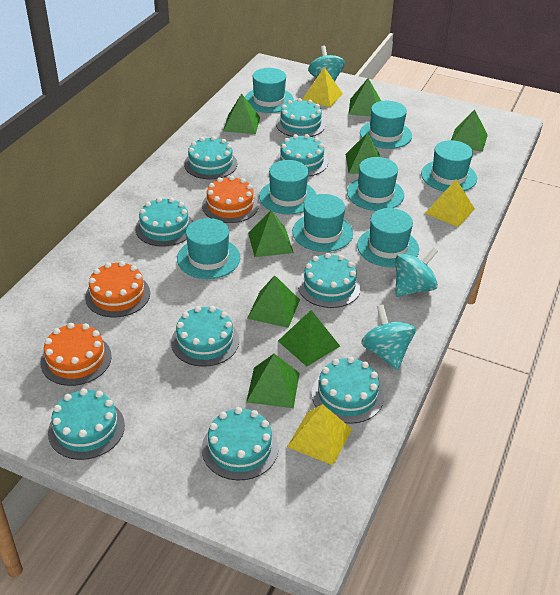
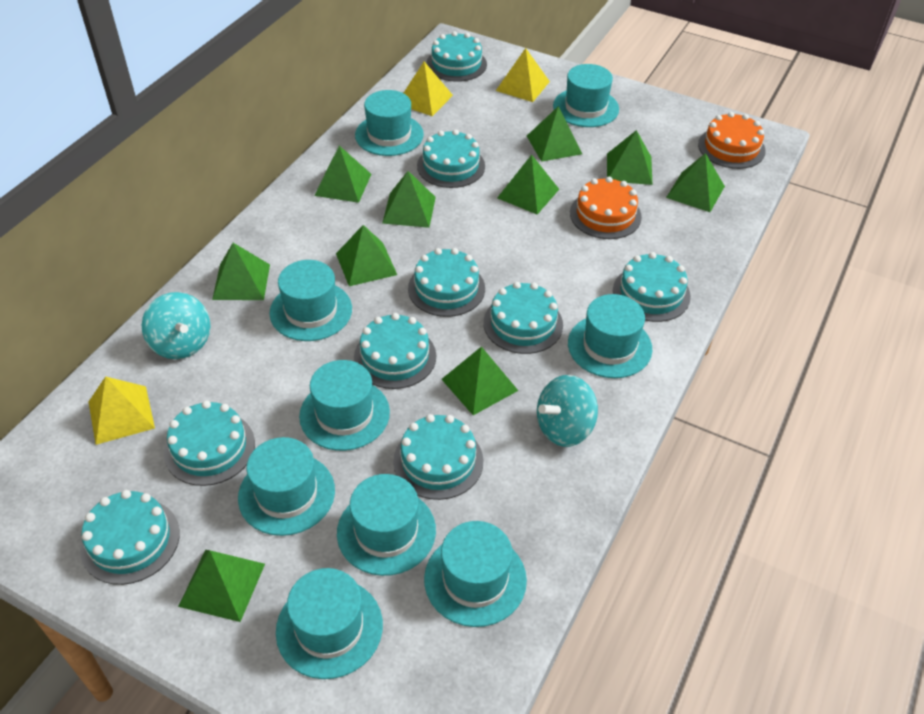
green pyramid: 8 -> 10
orange cake: 3 -> 2
turquoise hat: 8 -> 9
turquoise spinning top: 3 -> 2

